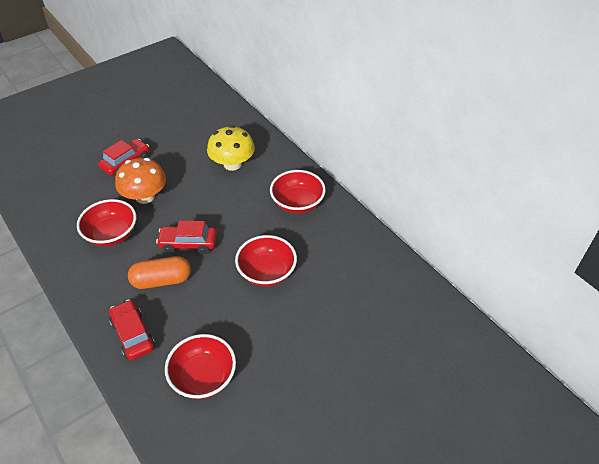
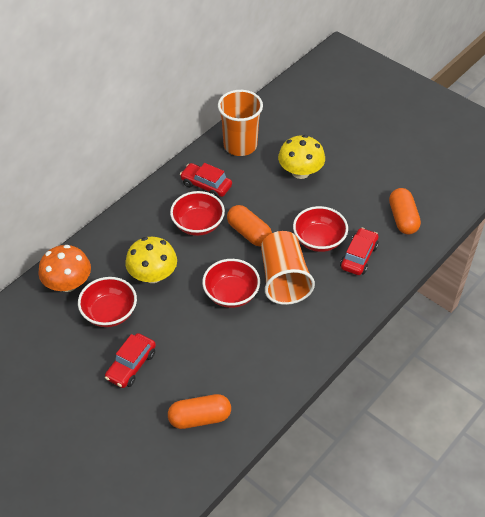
orange capsule: 1 -> 3
orange cup: 0 -> 2
yellow mushroom: 1 -> 2

